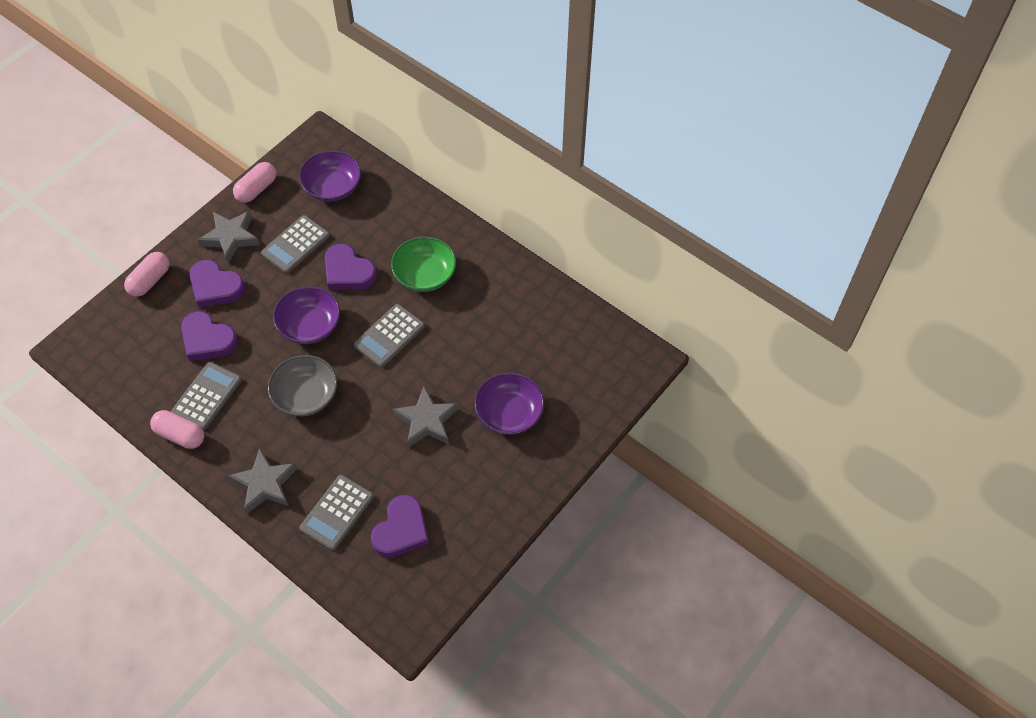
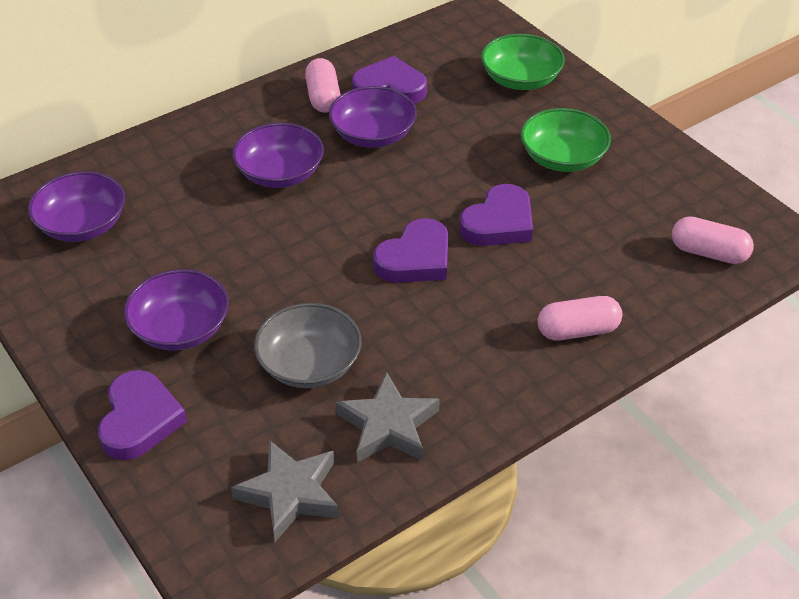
green bowl: 1 -> 2
grey calculator: 4 -> 0
grey star: 3 -> 2
purple bowl: 3 -> 4

